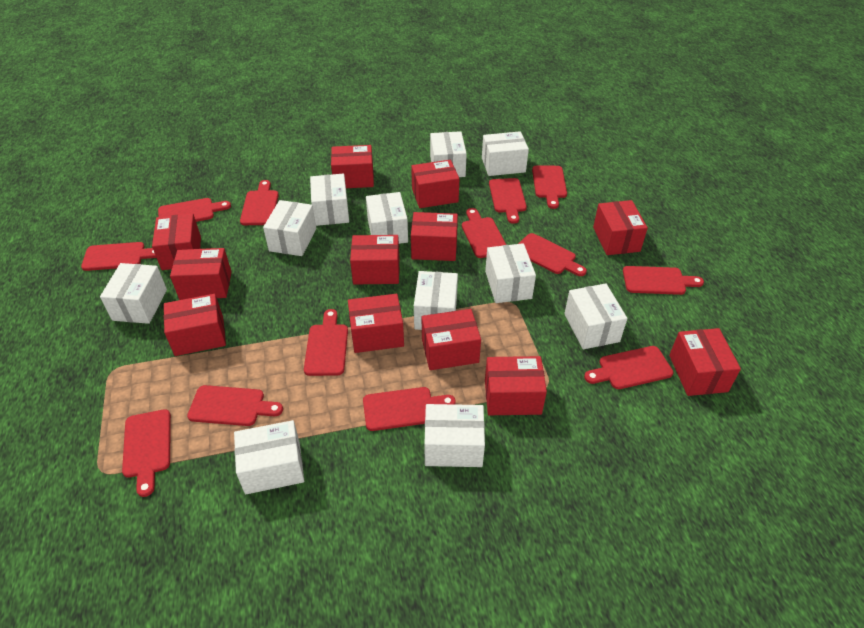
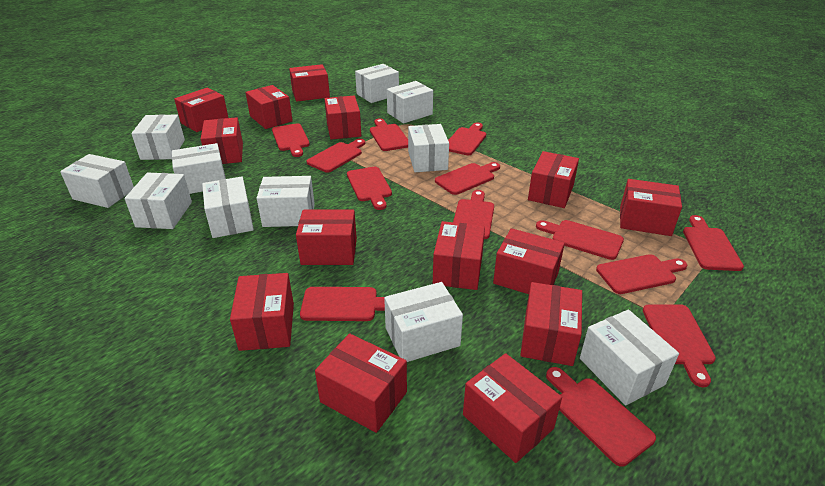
red box: 12 -> 14

